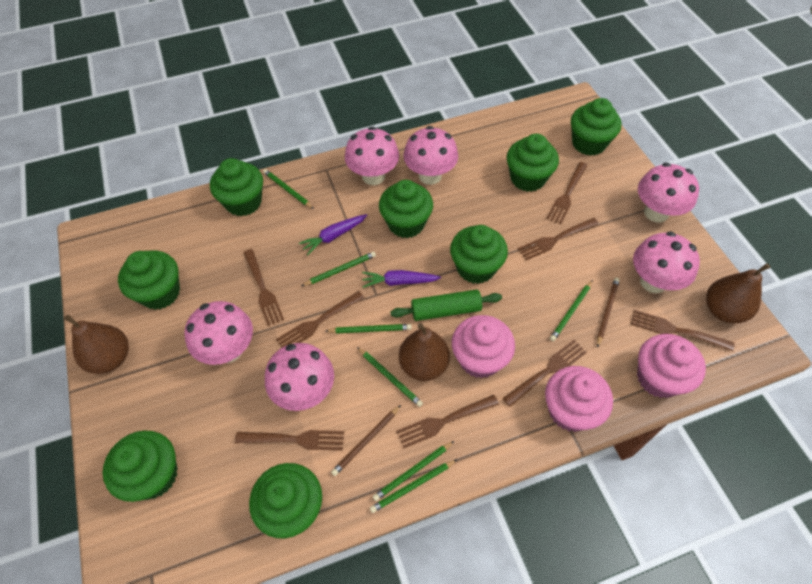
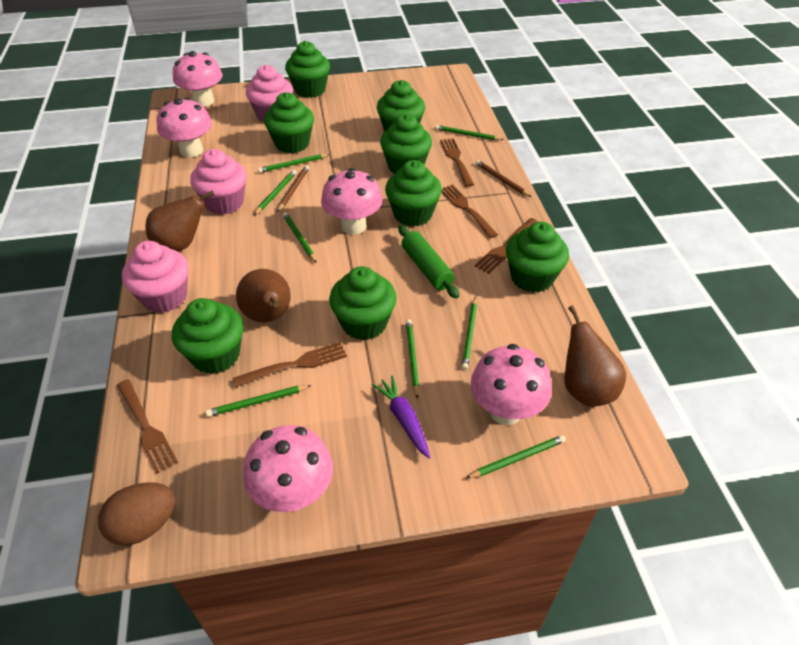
brown egg: 0 -> 1
brown fork: 8 -> 5
green pencil: 7 -> 8
pink mushroom: 6 -> 5
purple carrot: 2 -> 1

